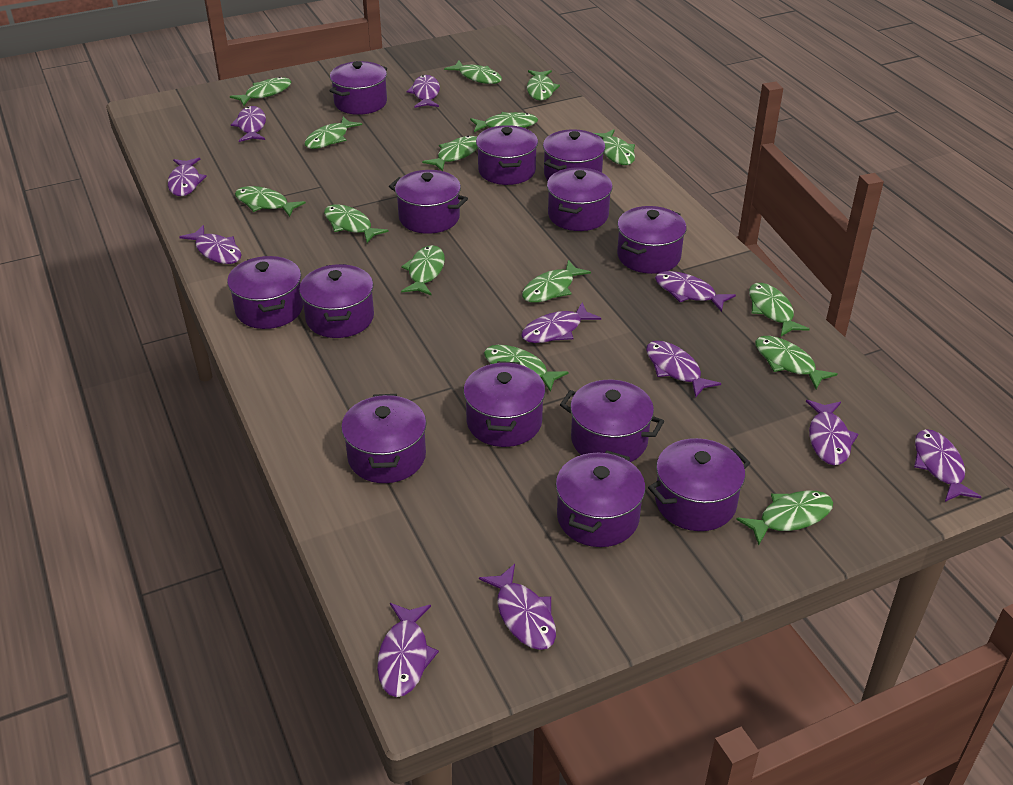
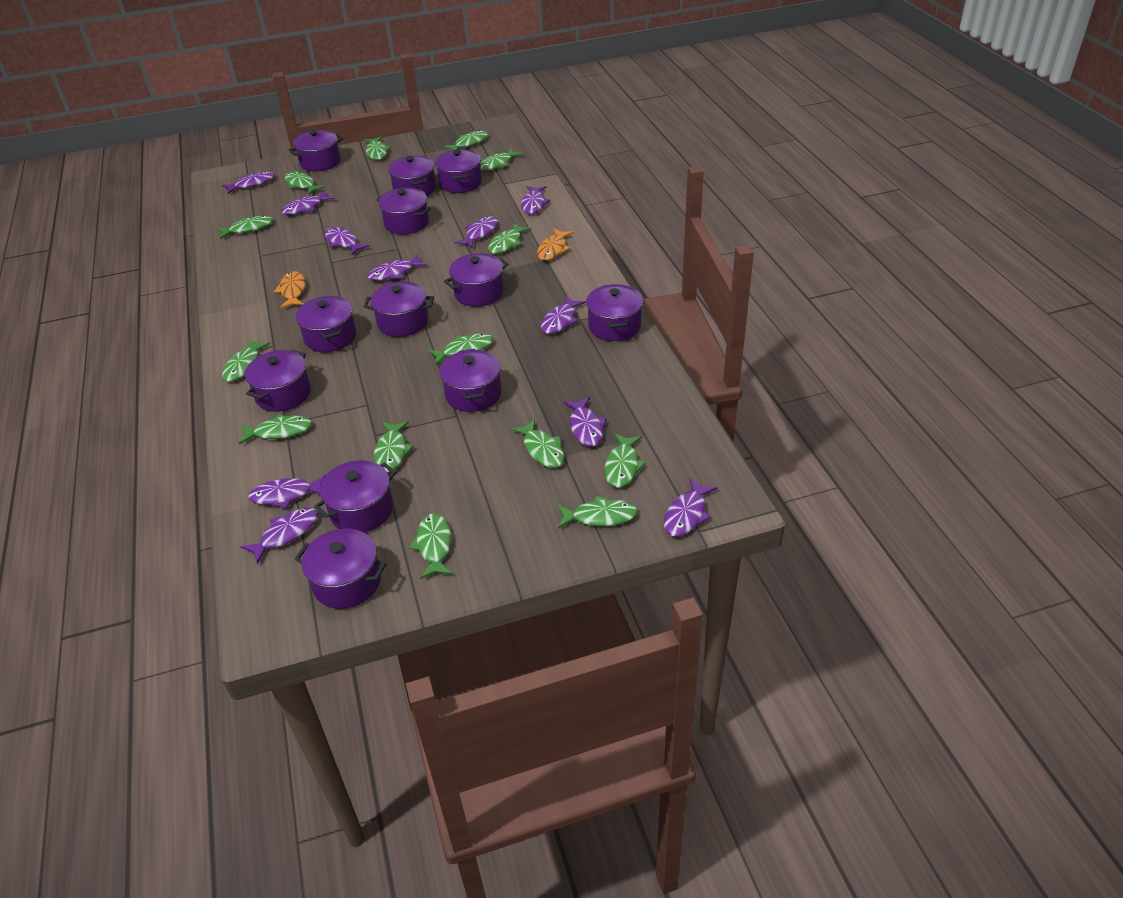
green fish: 15 -> 14
orange fish: 0 -> 2
purple pot: 13 -> 12

